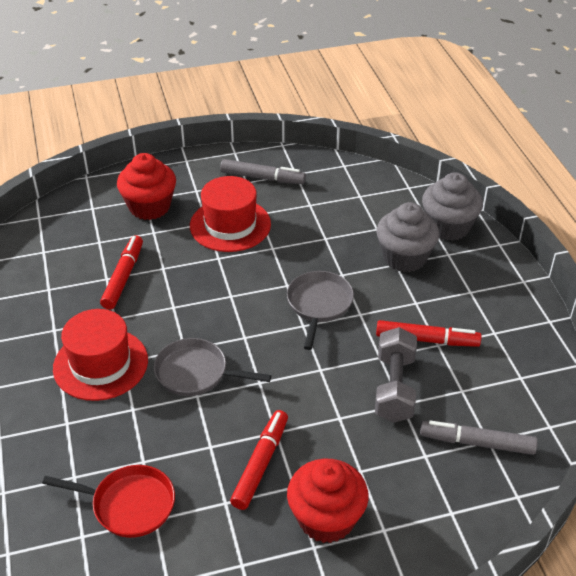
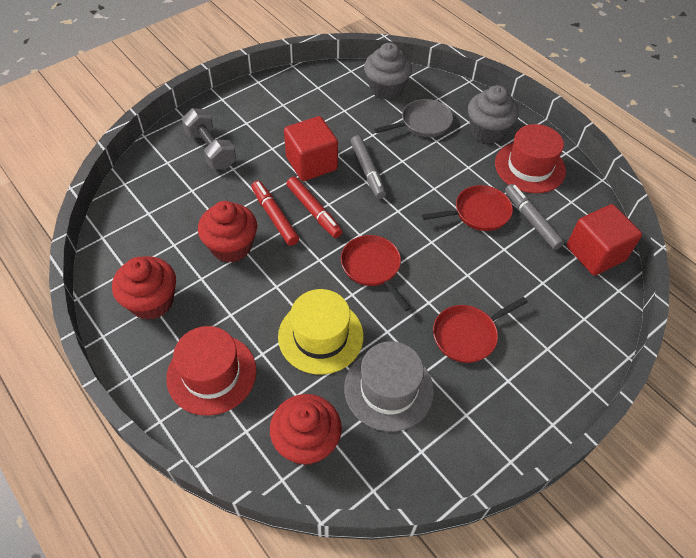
grey hat: 0 -> 1
grey pan: 2 -> 1
red cube: 0 -> 2
red cupcake: 2 -> 3
red marker: 3 -> 2
red pan: 1 -> 3
yellow hat: 0 -> 1

